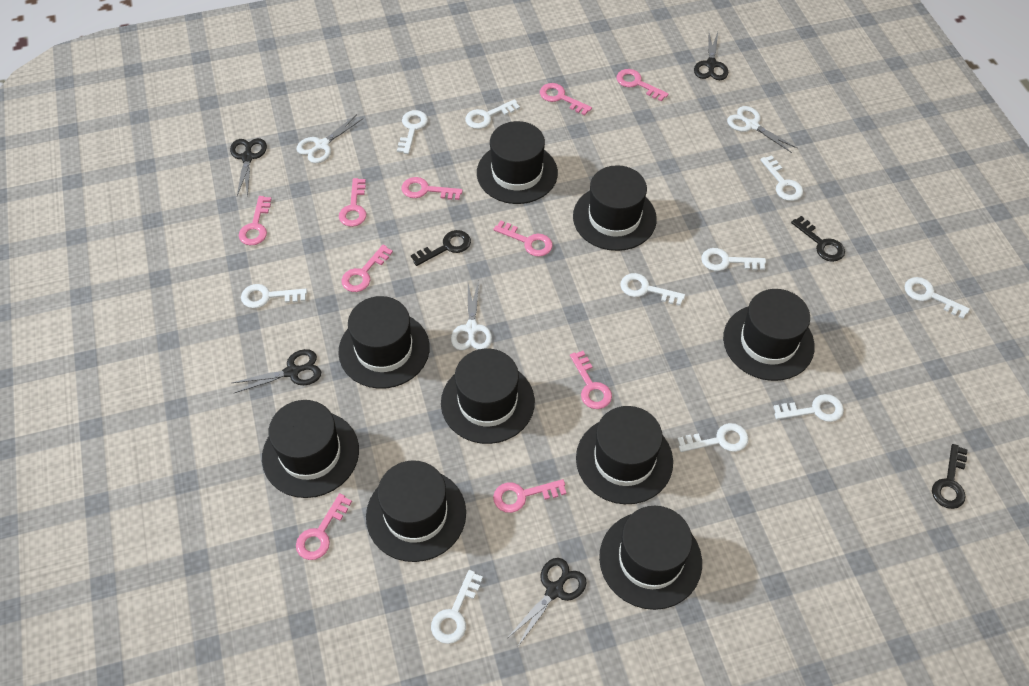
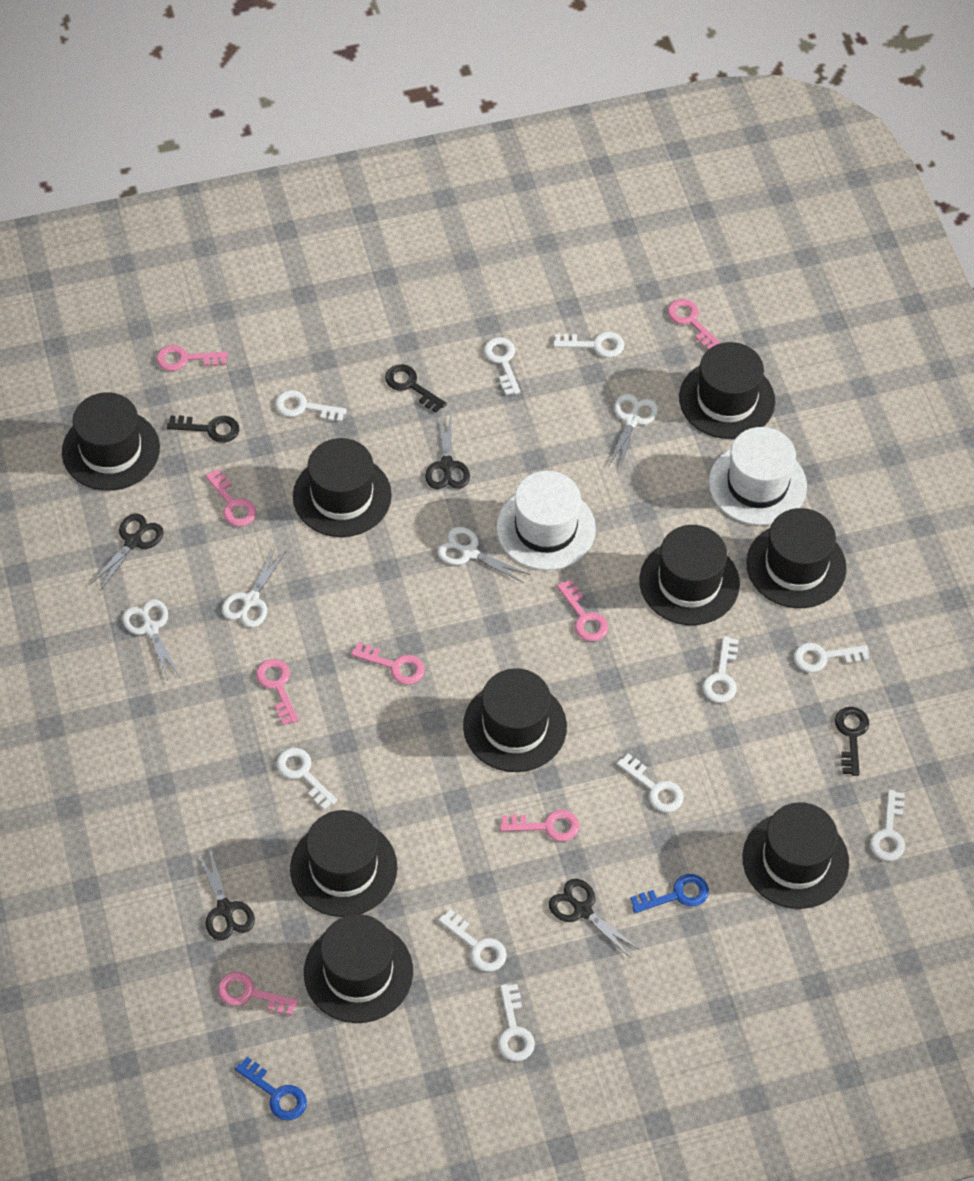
blue key: 0 -> 2
pink key: 10 -> 8
white hat: 0 -> 2
white scissors: 3 -> 4

